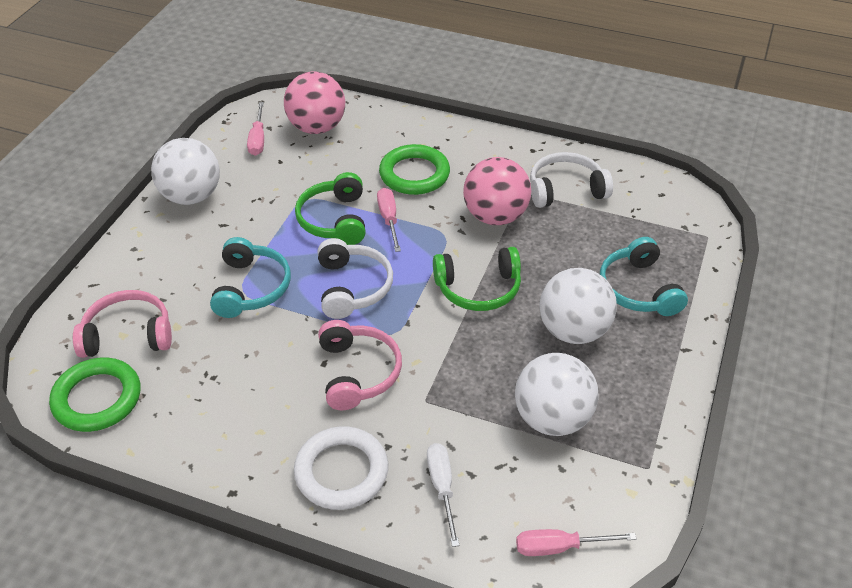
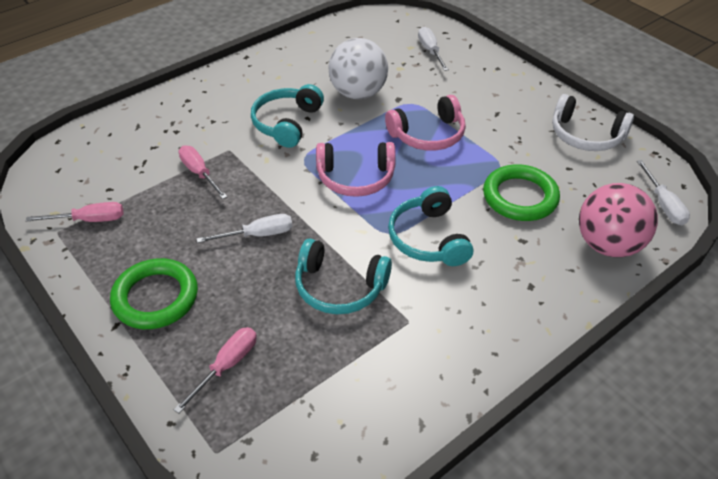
green headphones: 2 -> 0
pink ball: 2 -> 1
turquoise headphones: 2 -> 3
white ball: 3 -> 1
white headphones: 2 -> 1
white ring: 1 -> 0
white screwdriver: 1 -> 3

